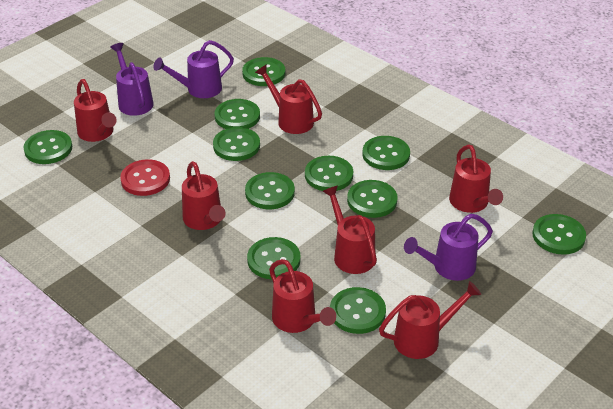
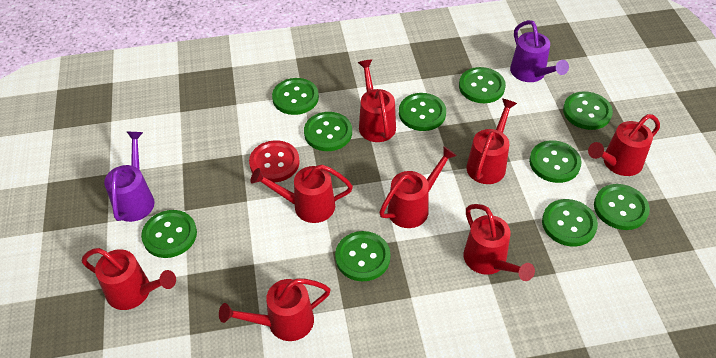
green button: 11 -> 10
purple watering can: 3 -> 2
red watering can: 7 -> 8

